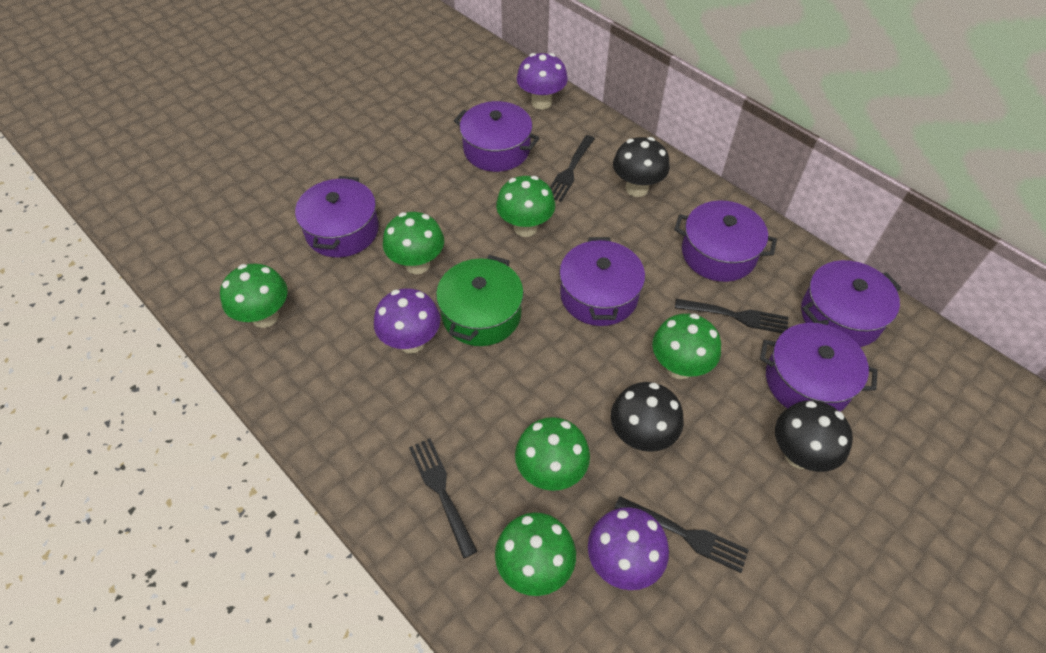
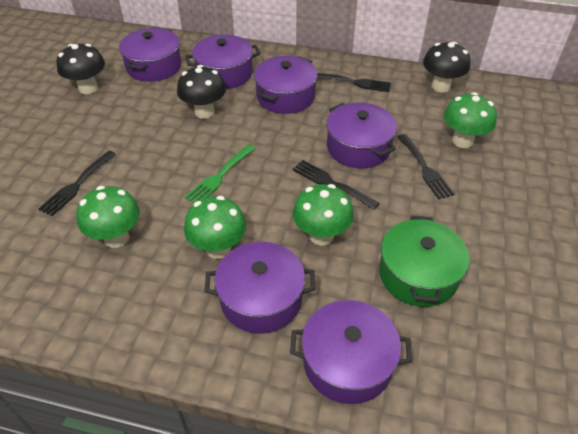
green fork: 0 -> 1
green mushroom: 6 -> 4
purple mushroom: 3 -> 0

